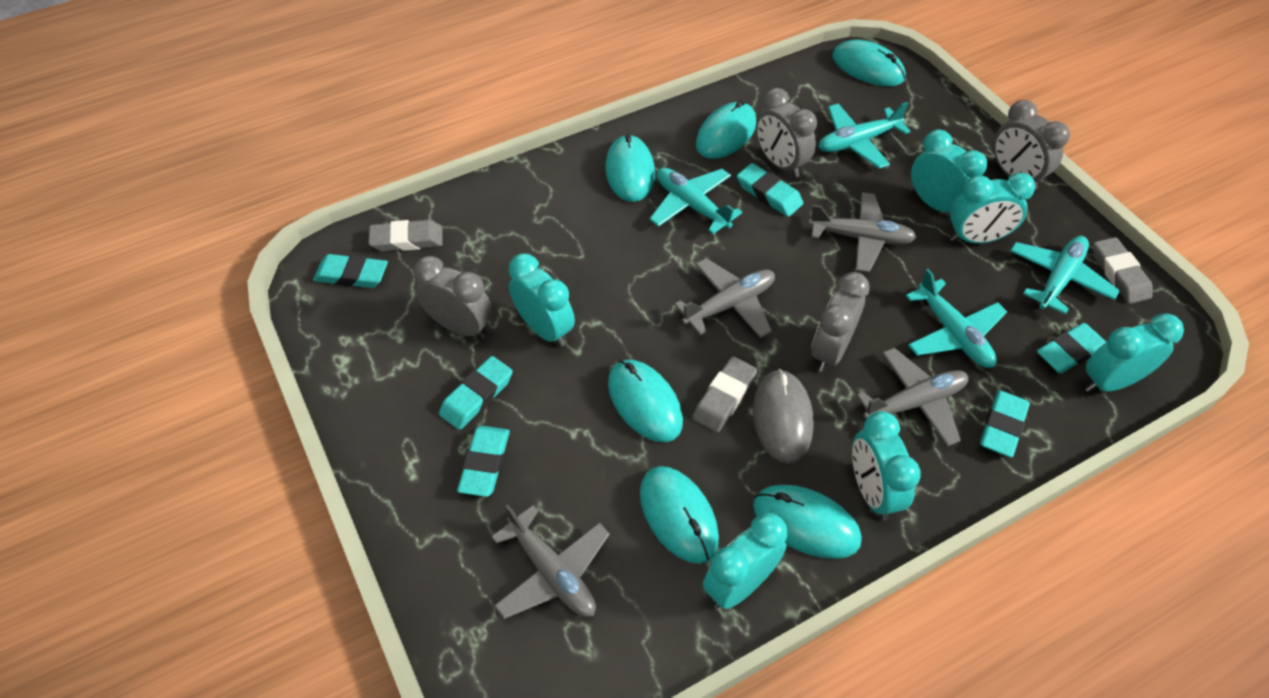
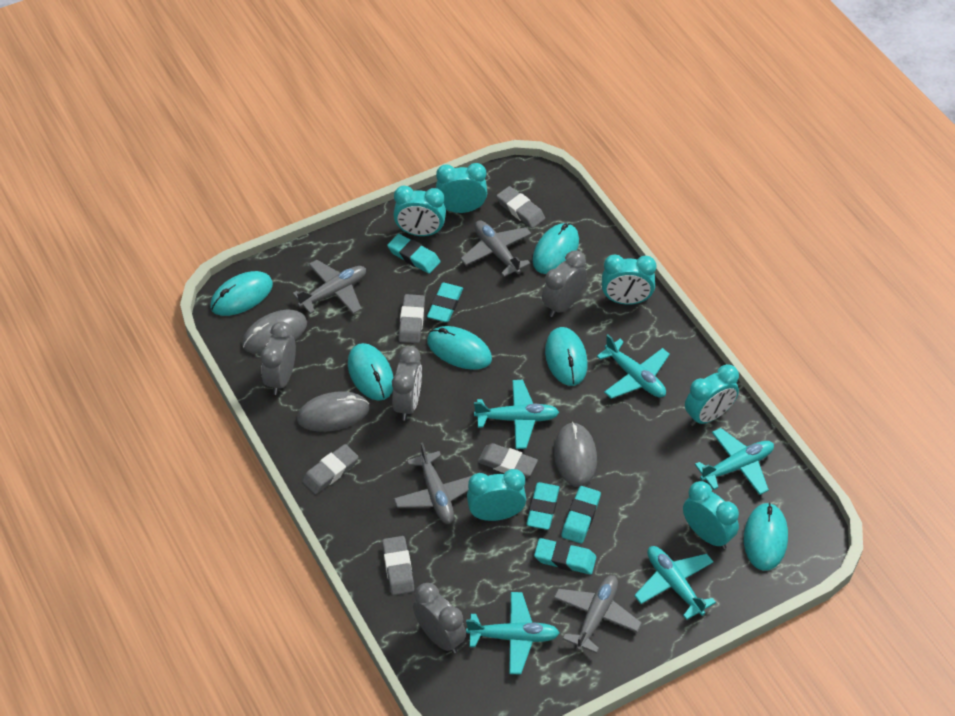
grey eraser: 3 -> 5
grey mouse: 1 -> 3
turquoise eraser: 6 -> 5
turquoise plane: 4 -> 5

